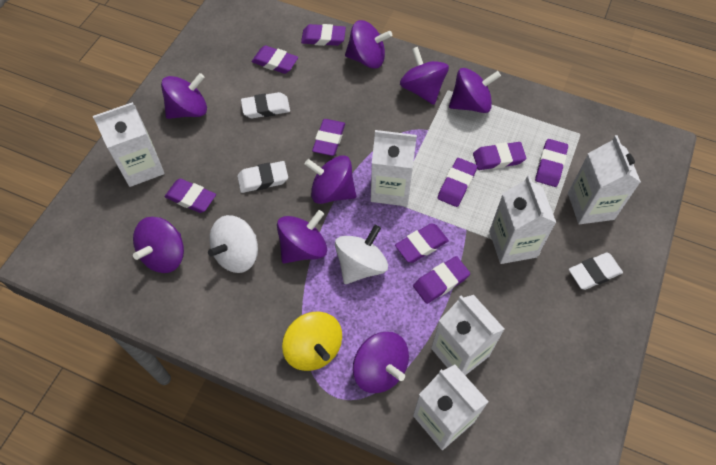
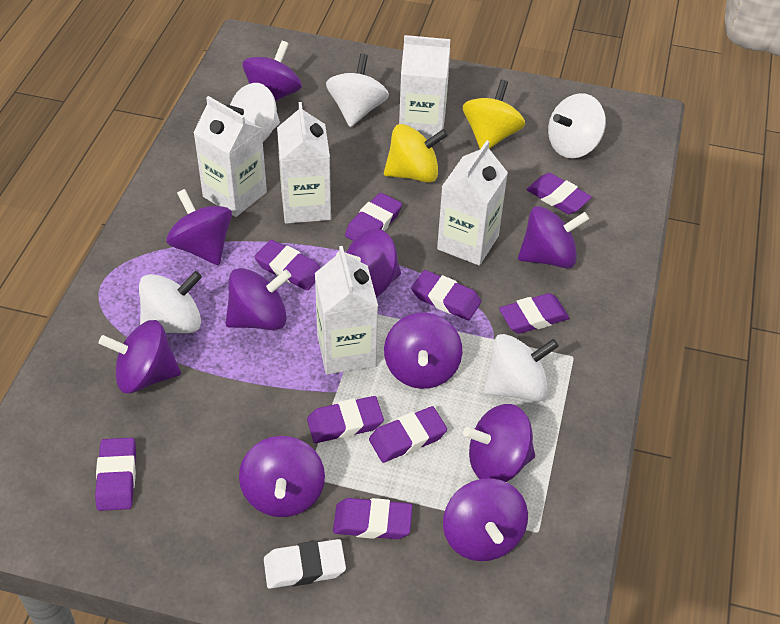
purple spinning top: 8 -> 10
white carton: 6 -> 5
white eraser: 3 -> 1
white spinning top: 2 -> 5
yellow spinning top: 1 -> 2

